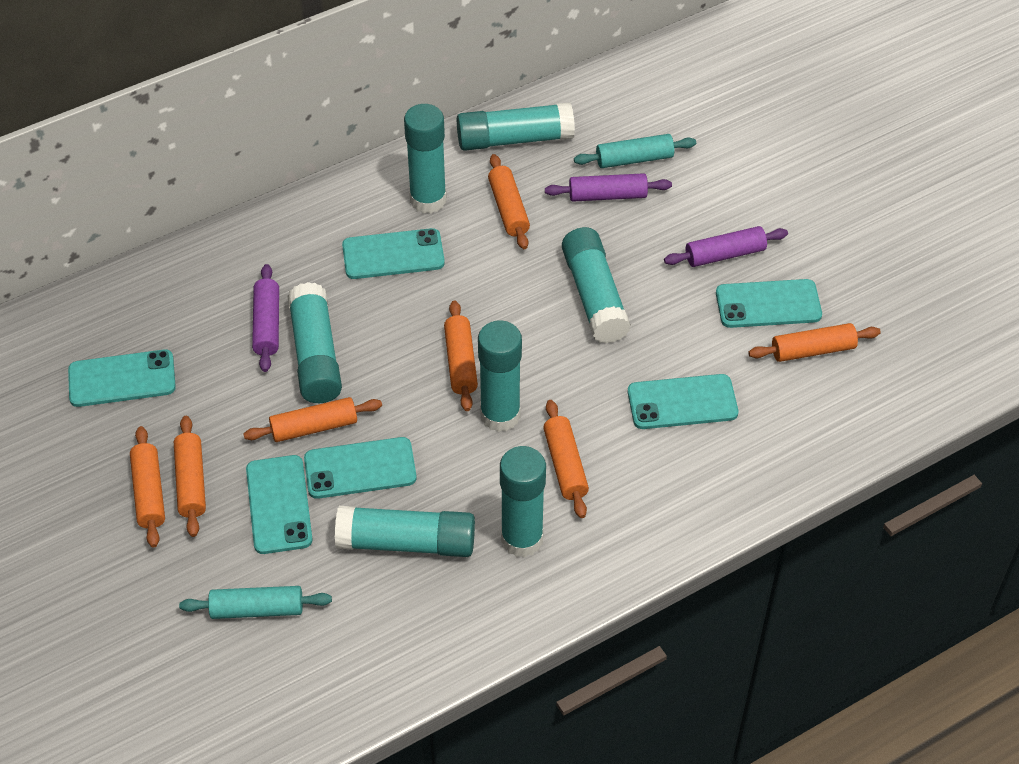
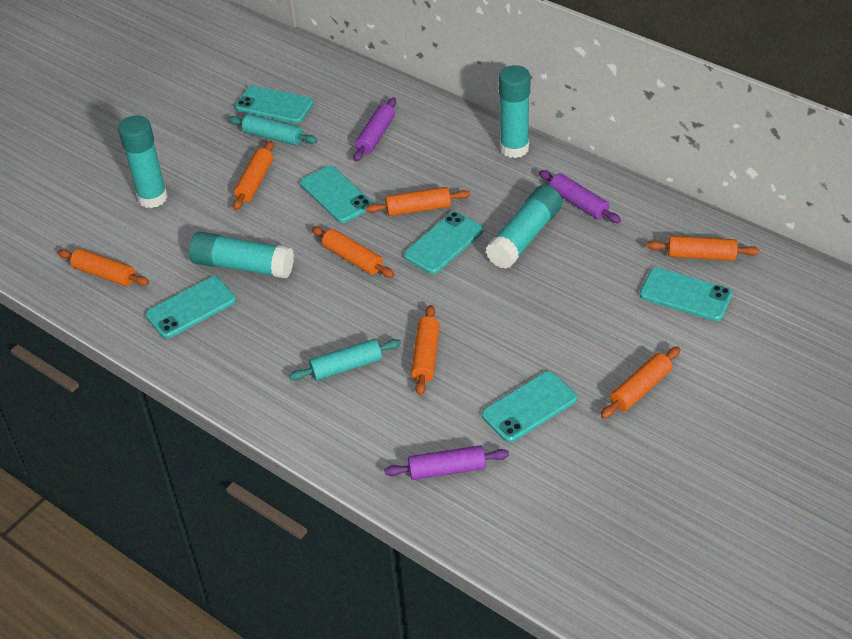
turquoise glue stick: 7 -> 4

